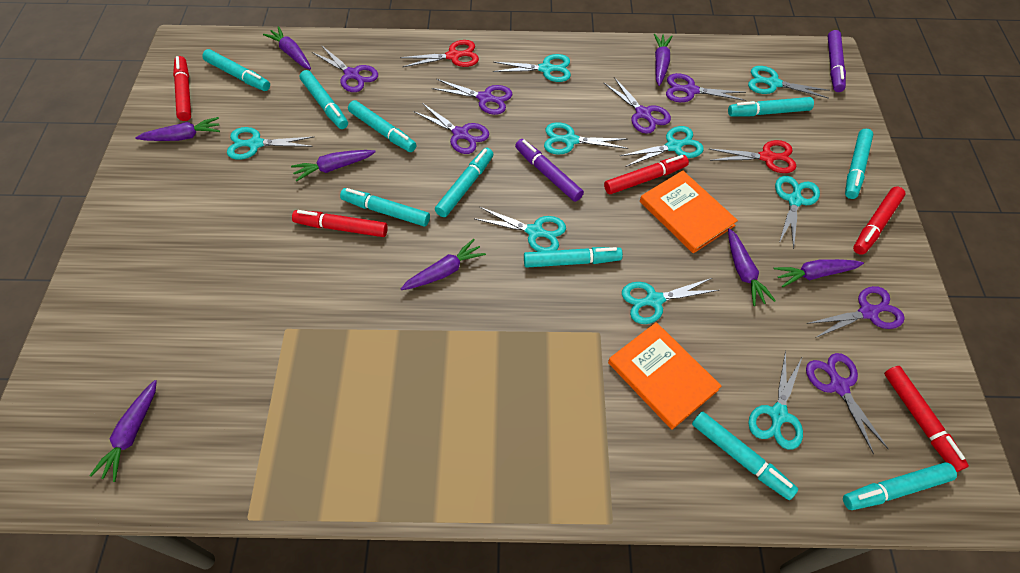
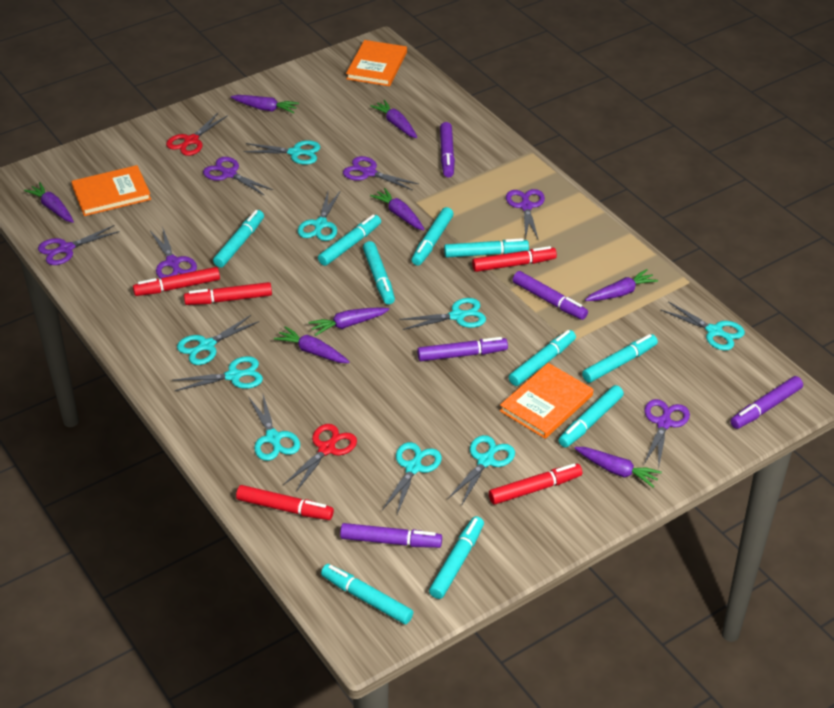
orange book: 2 -> 3
purple marker: 2 -> 5
purple scissors: 7 -> 6

